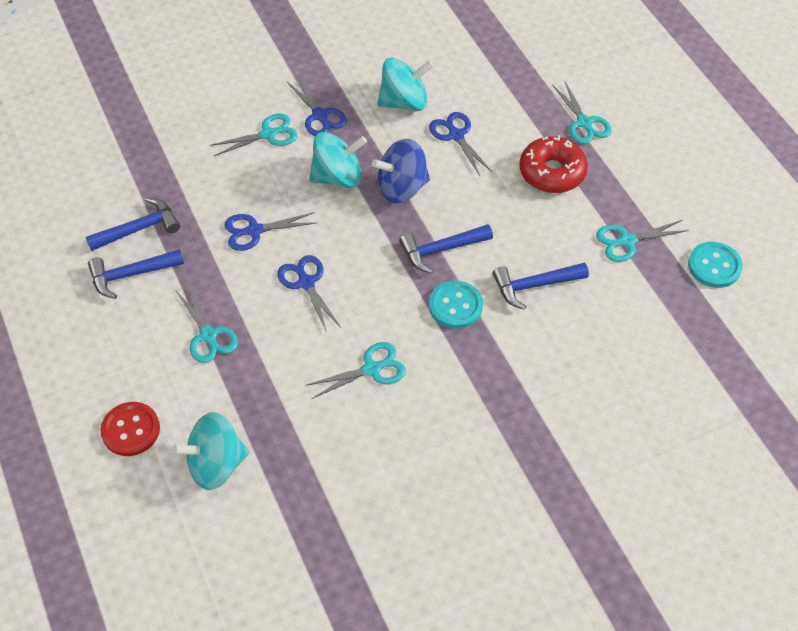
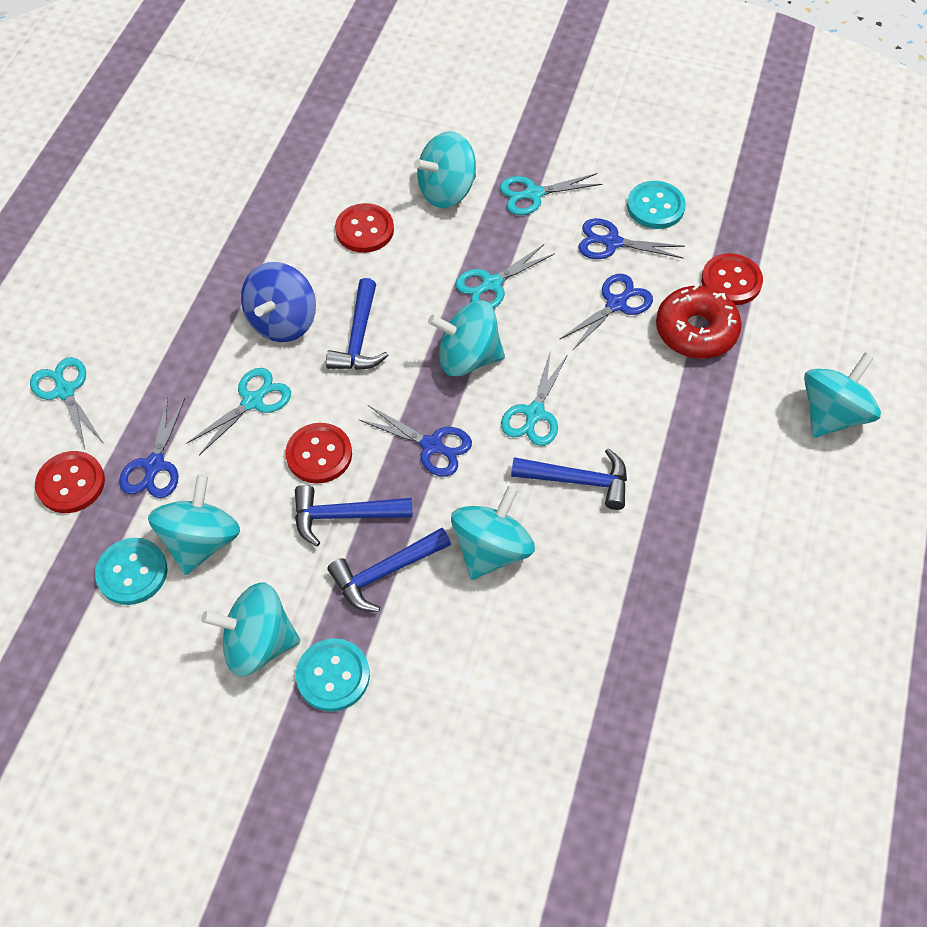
red button: 1 -> 4
turquoise button: 2 -> 3
turquoise spinning top: 3 -> 6

